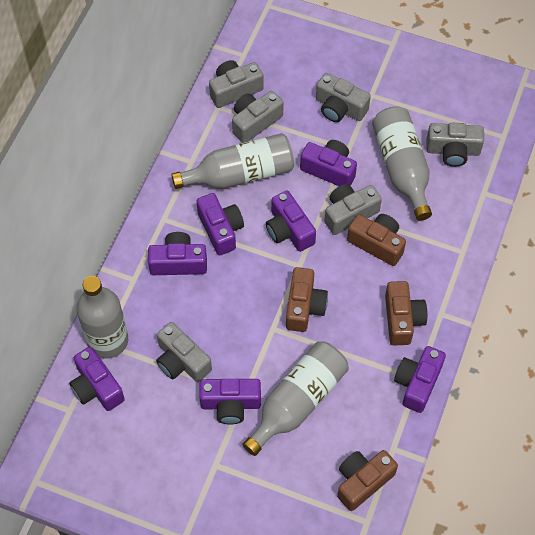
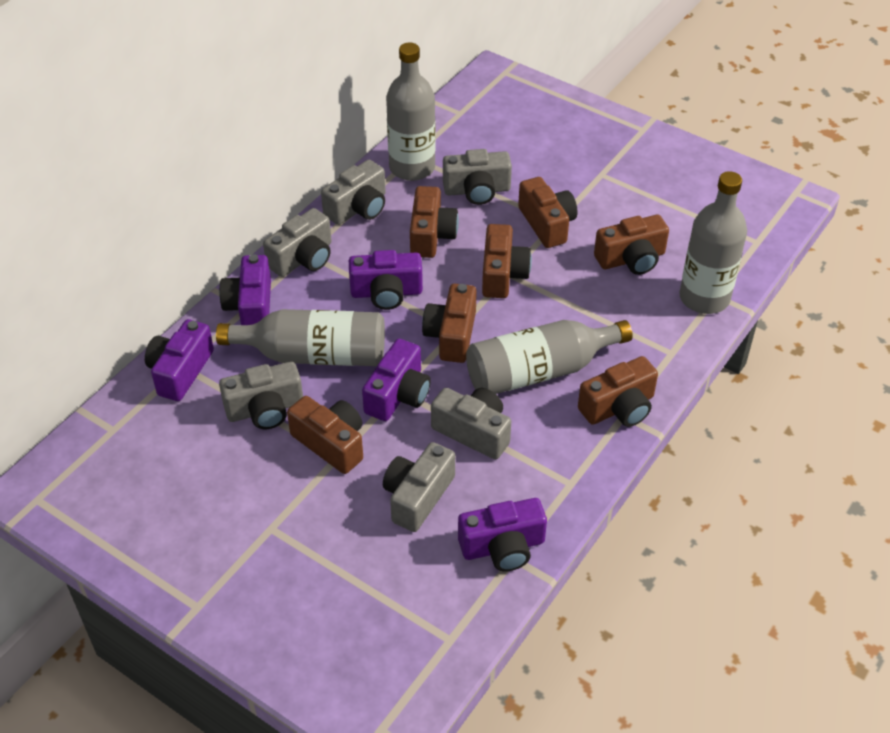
brown camera: 4 -> 7
purple camera: 7 -> 5

